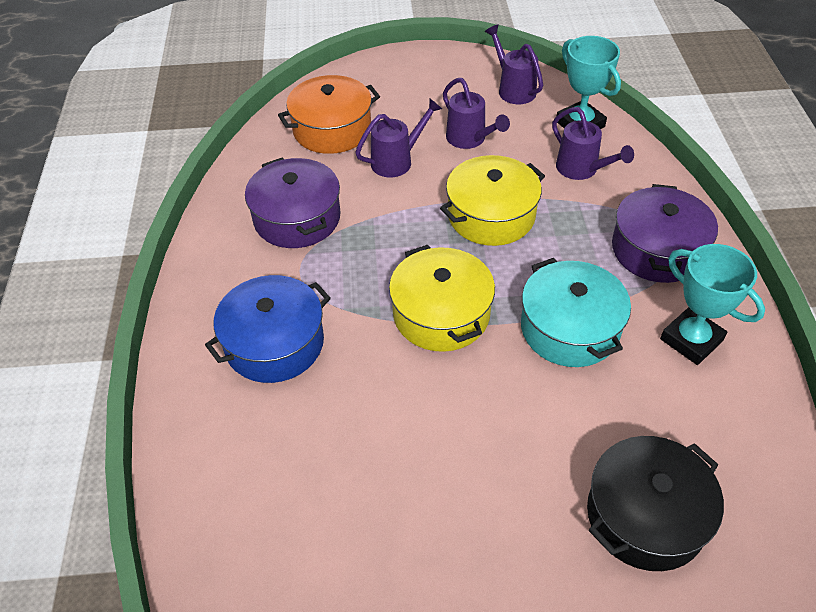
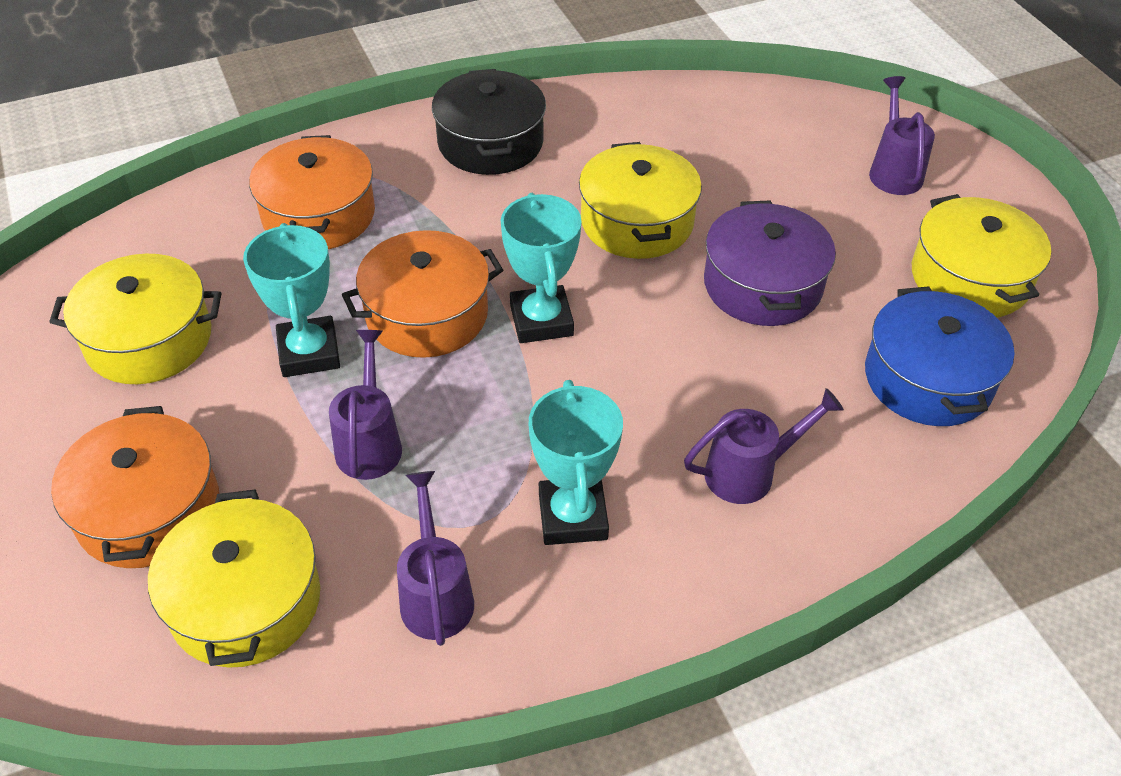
orange pot: 1 -> 3
purple pot: 2 -> 1
turquoise pot: 1 -> 0
turquoise trophy: 2 -> 3
yellow pot: 2 -> 4

